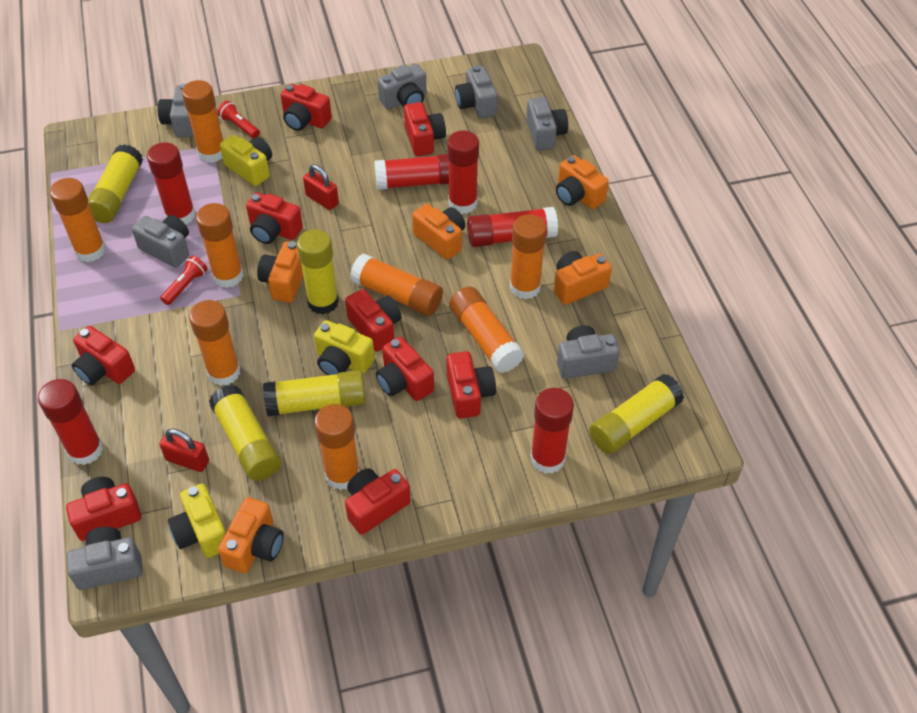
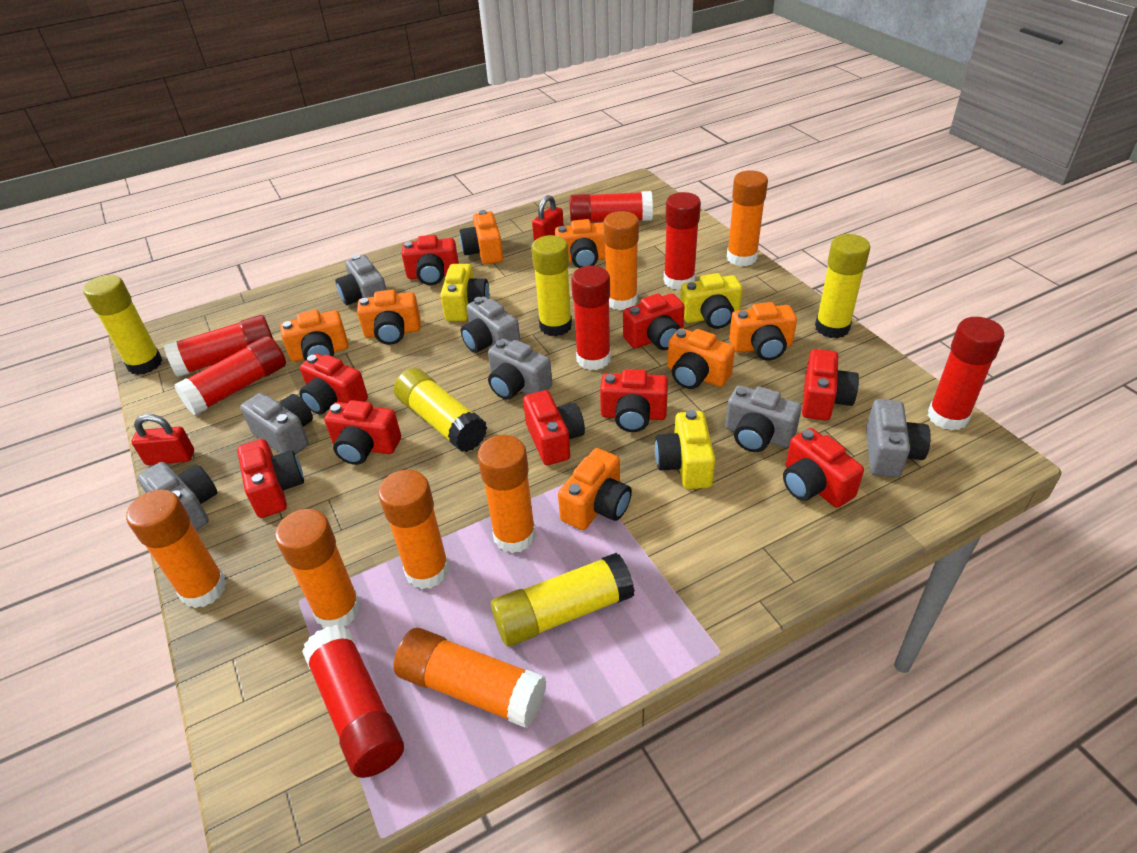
orange camera: 5 -> 7
orange glue stick: 8 -> 7
red flashlight: 2 -> 0
red glue stick: 6 -> 7

